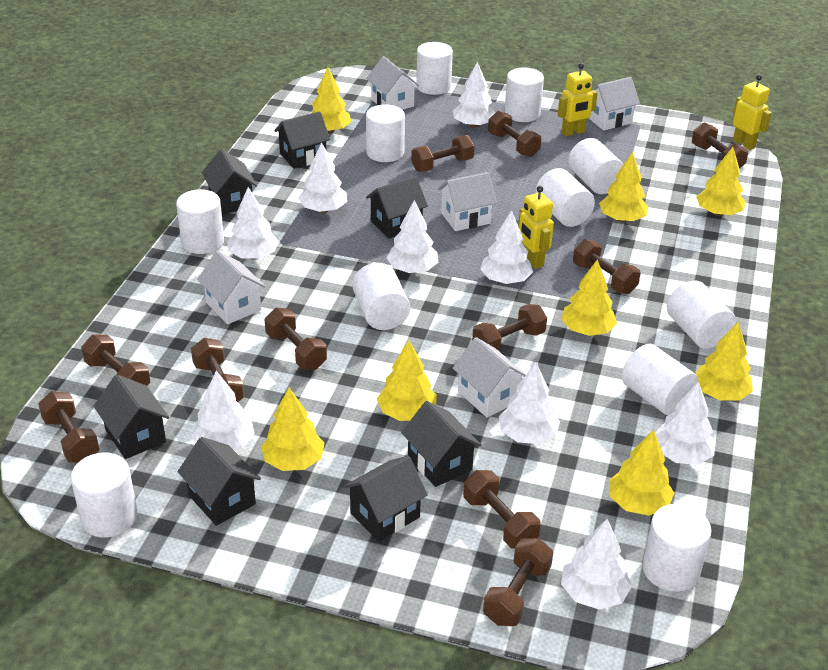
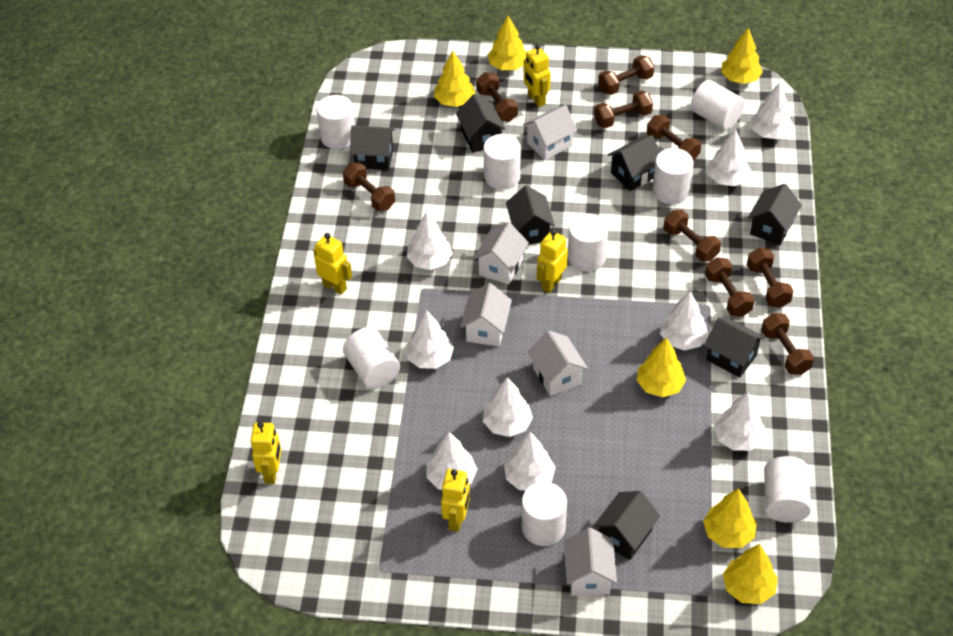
brown dumbbell: 11 -> 9
white cylinder: 11 -> 8
yellow robot: 3 -> 5
yellow tree: 8 -> 6

